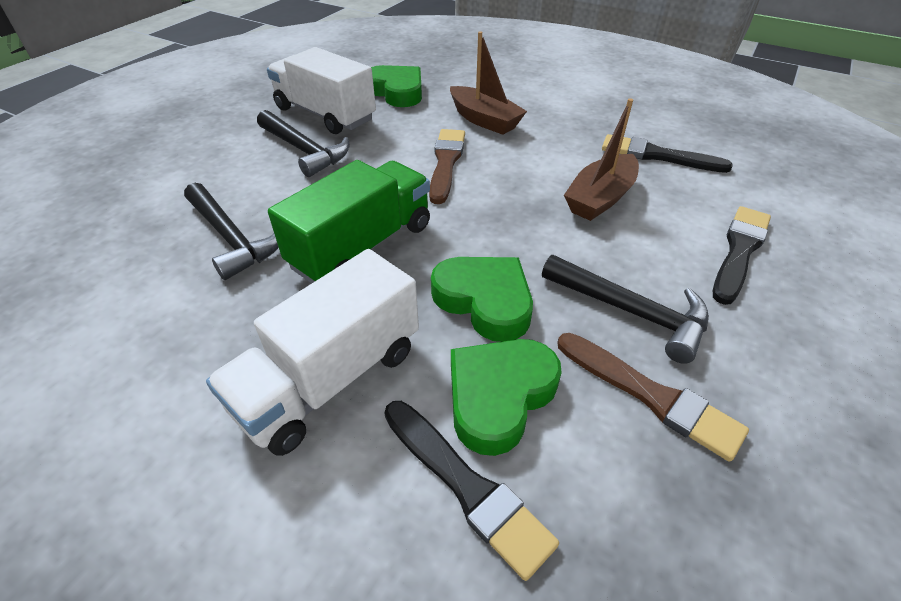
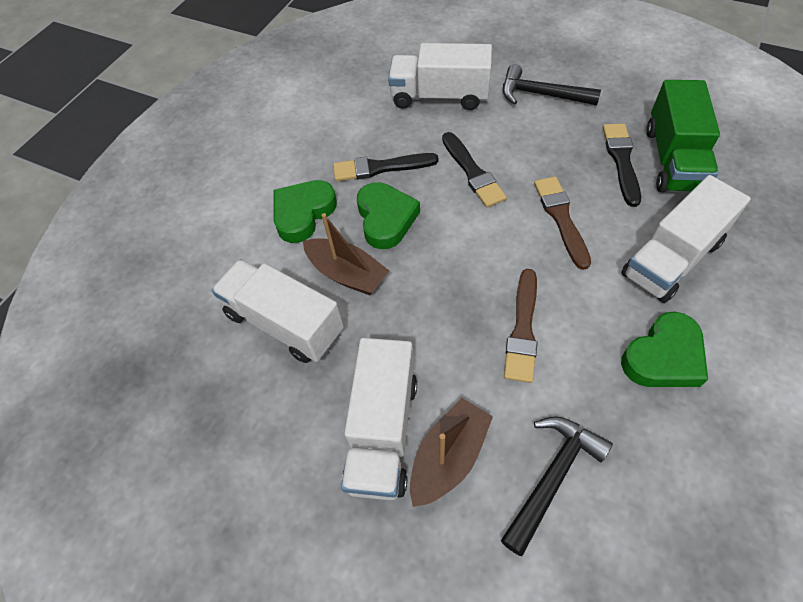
black hammer: 3 -> 2
white truck: 2 -> 4

